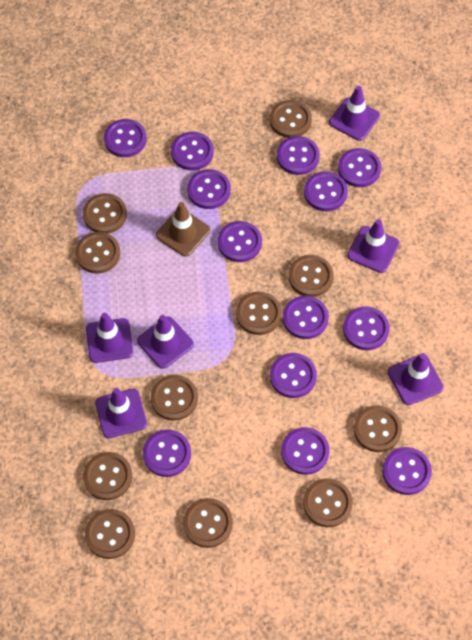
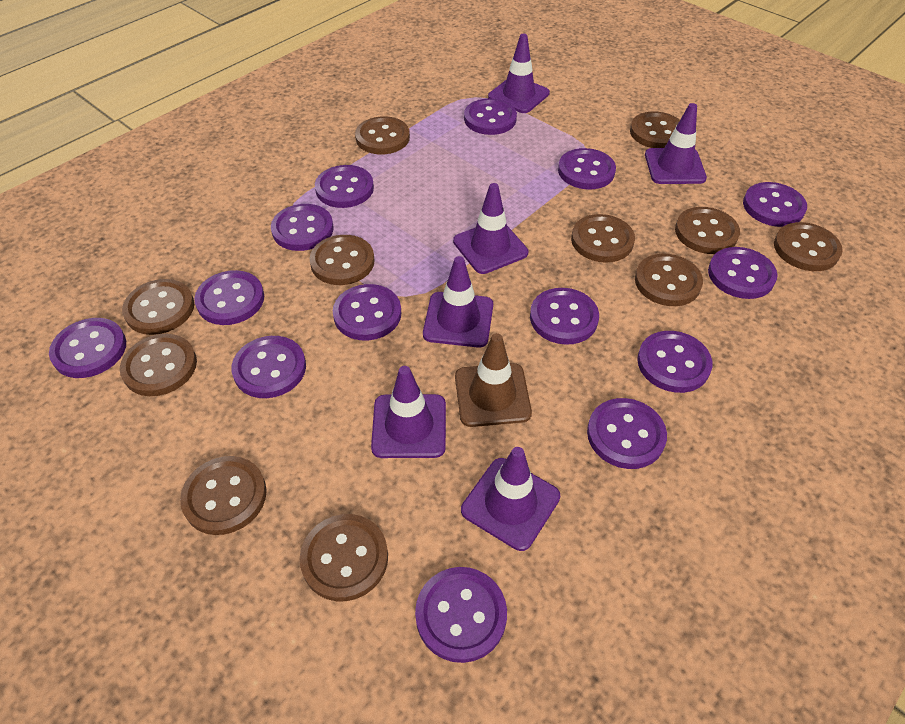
purple button: 13 -> 14

